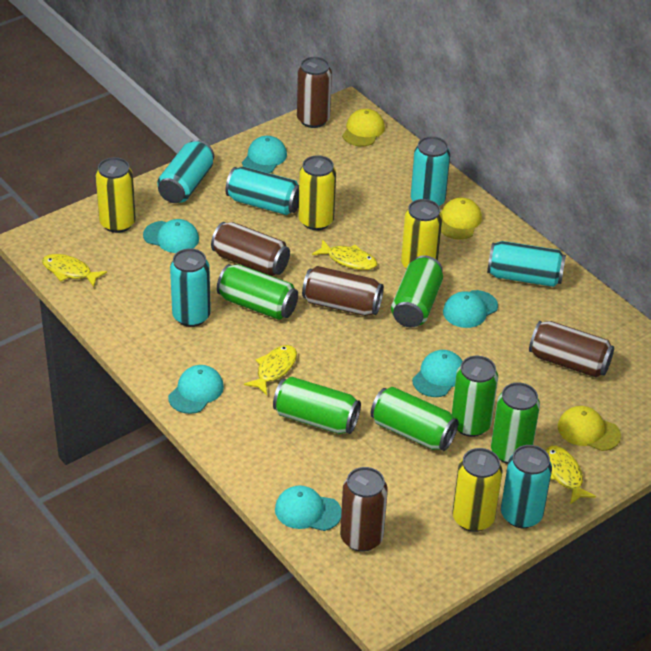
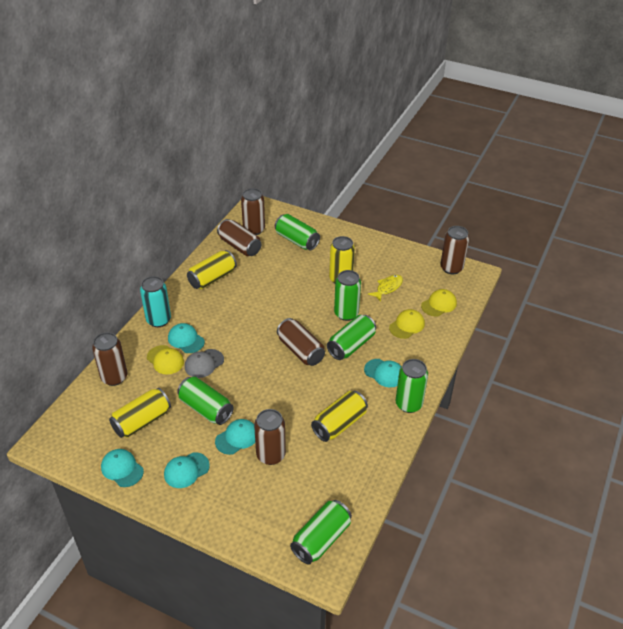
brown can: 5 -> 6
grey cap: 0 -> 1
turquoise can: 6 -> 1
turquoise cap: 6 -> 5
yellow fish: 4 -> 1

